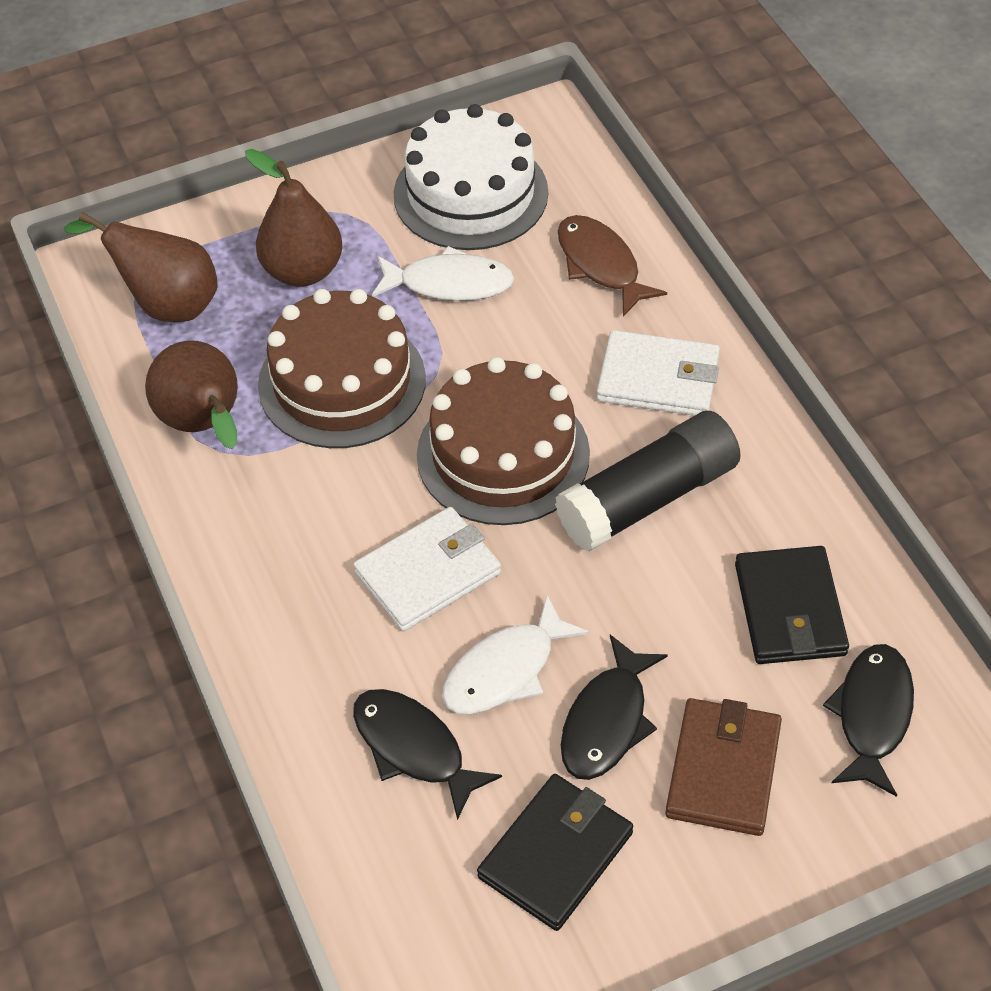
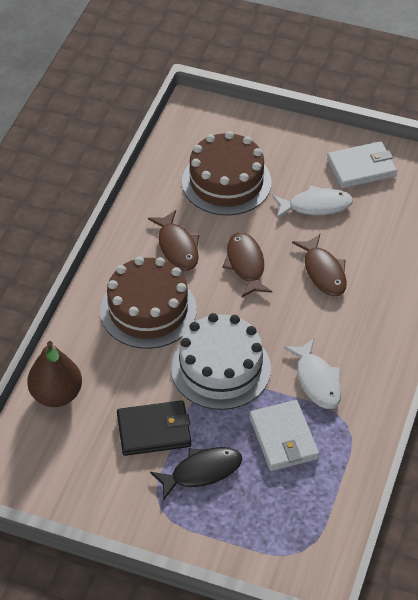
black fish: 3 -> 1
black glue stick: 1 -> 0
black wallet: 2 -> 1
brown fish: 1 -> 3
brown pear: 3 -> 1
brown wallet: 1 -> 0

